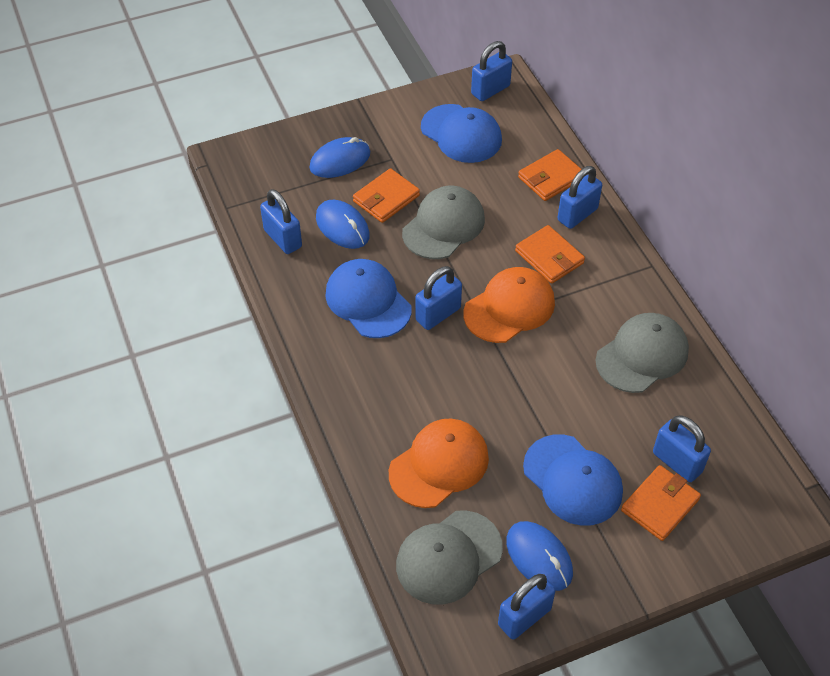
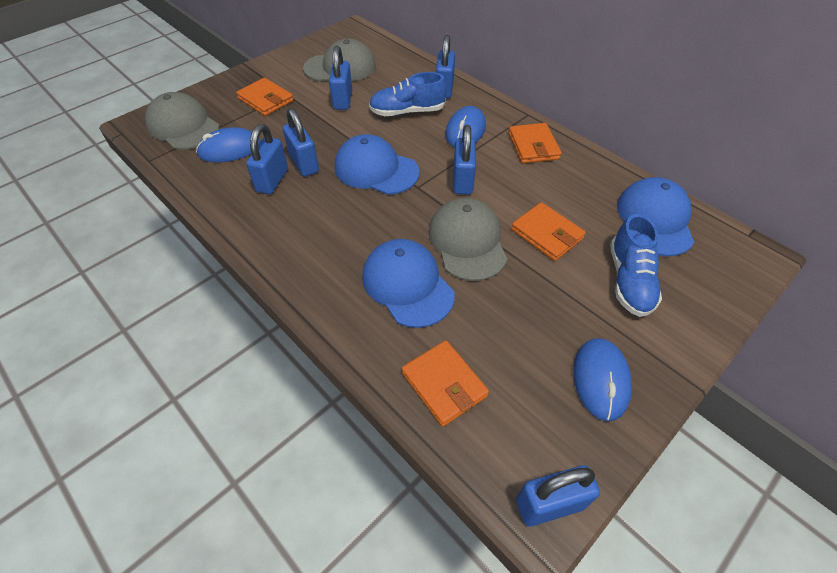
blue shoe: 0 -> 2
orange cap: 2 -> 0

